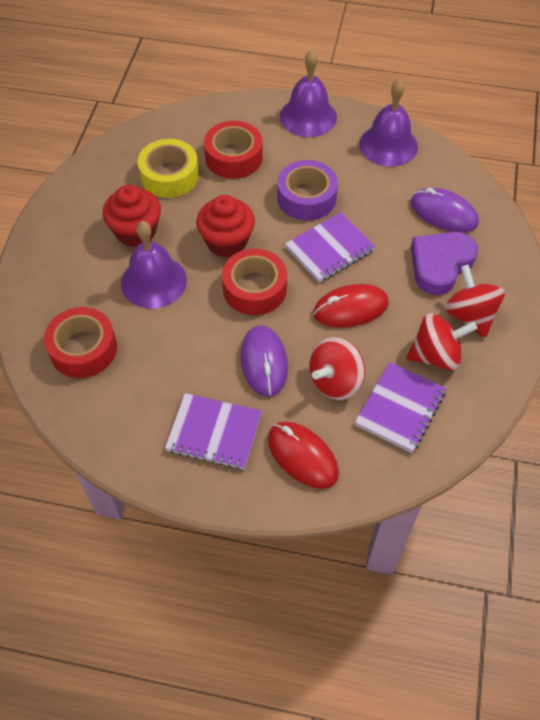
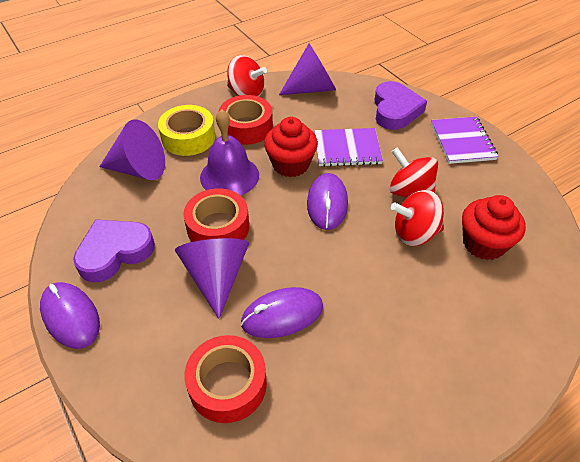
purple bell: 3 -> 1
purple cone: 0 -> 3
purple heart: 1 -> 2
purple mouse: 2 -> 3
purple notebook: 3 -> 2
purple tape: 1 -> 0
red mouse: 2 -> 0

